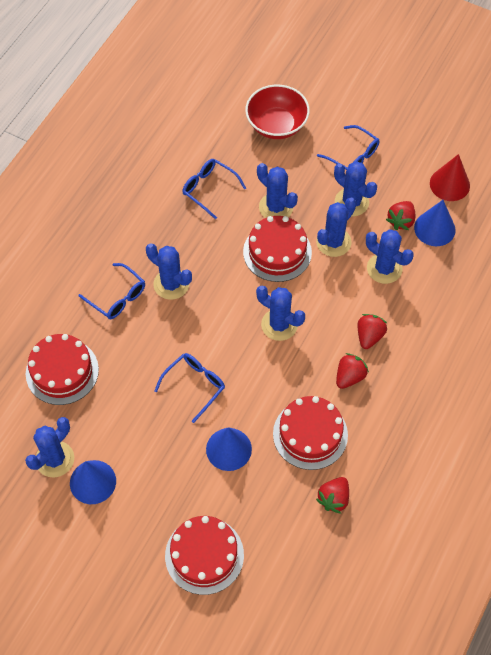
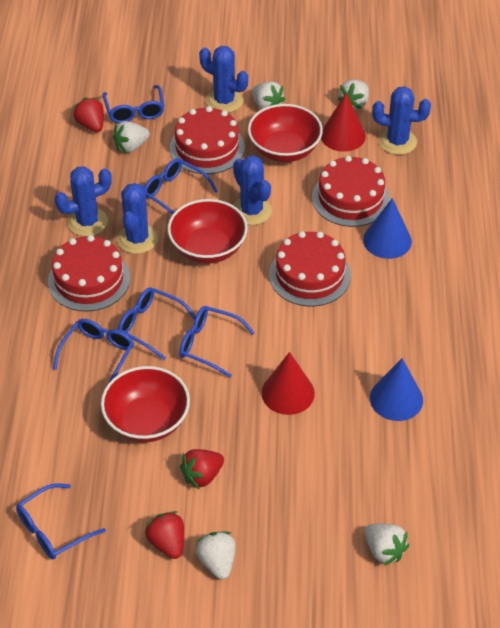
blue cactus: 7 -> 5
blue cone: 3 -> 2
blue glasses: 4 -> 6
red bowl: 1 -> 3
red cone: 1 -> 2
red strawberry: 4 -> 3
white strawberry: 0 -> 5

